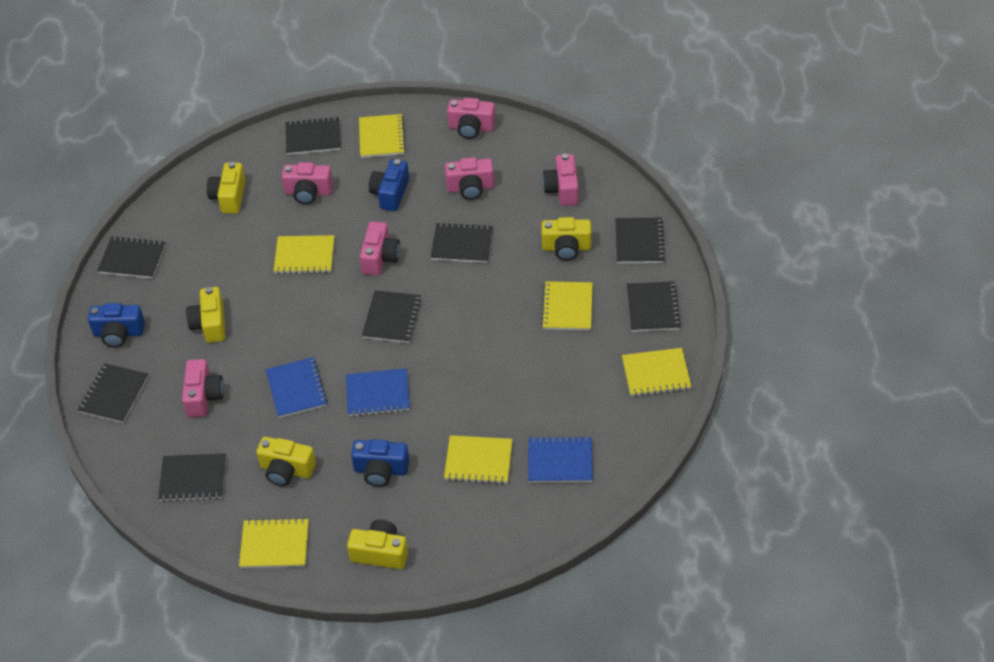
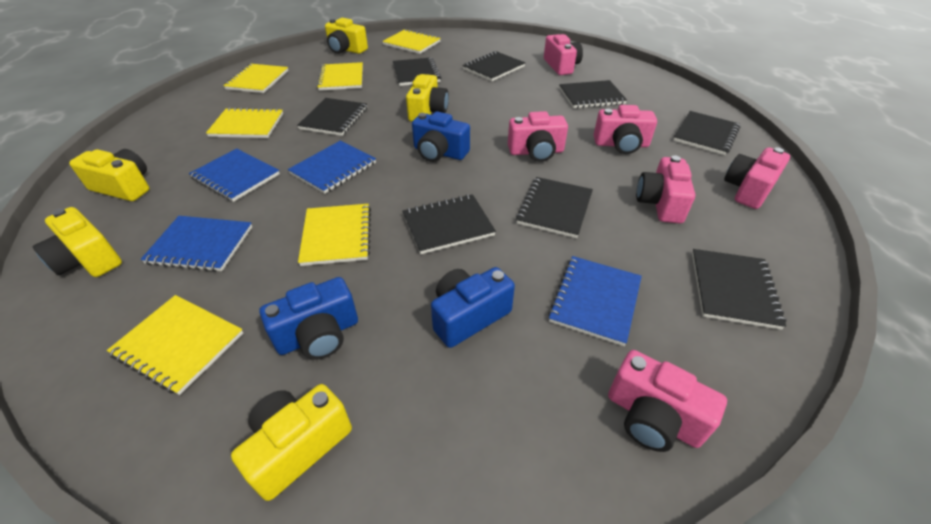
blue notebook: 3 -> 4

